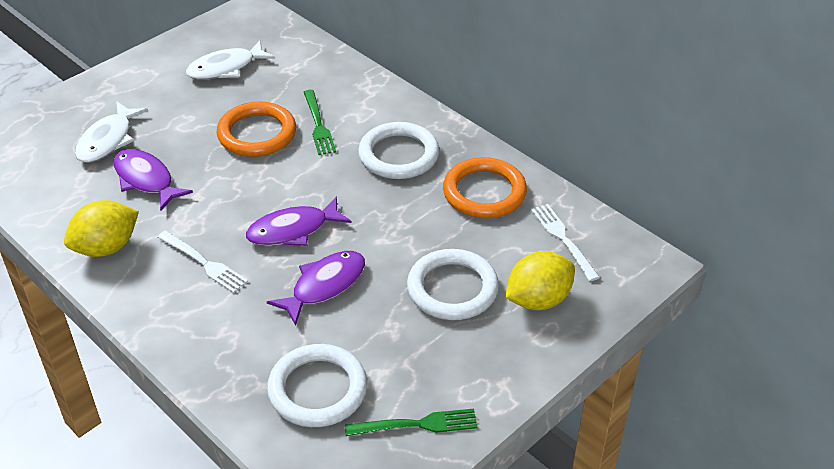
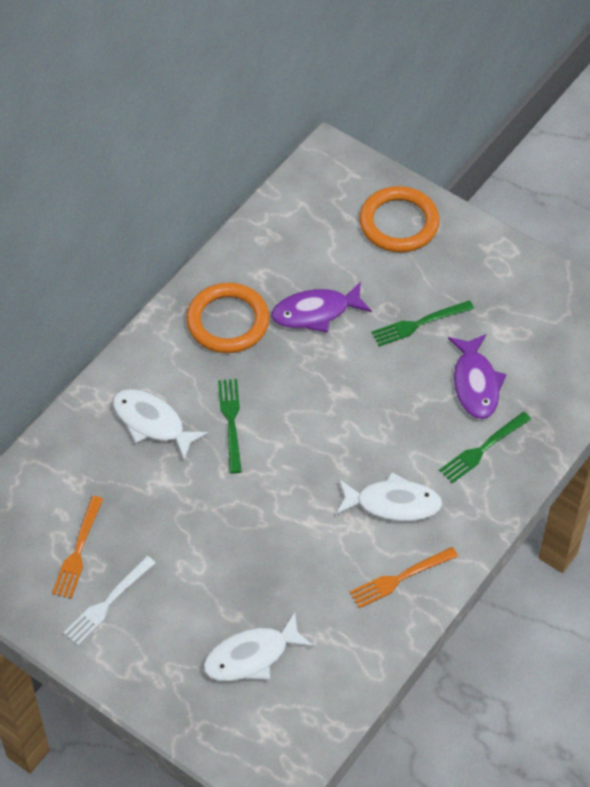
green fork: 2 -> 3
orange fork: 0 -> 2
purple fish: 3 -> 2
white fish: 2 -> 3
white fork: 2 -> 1
white ring: 3 -> 0
yellow lemon: 2 -> 0

